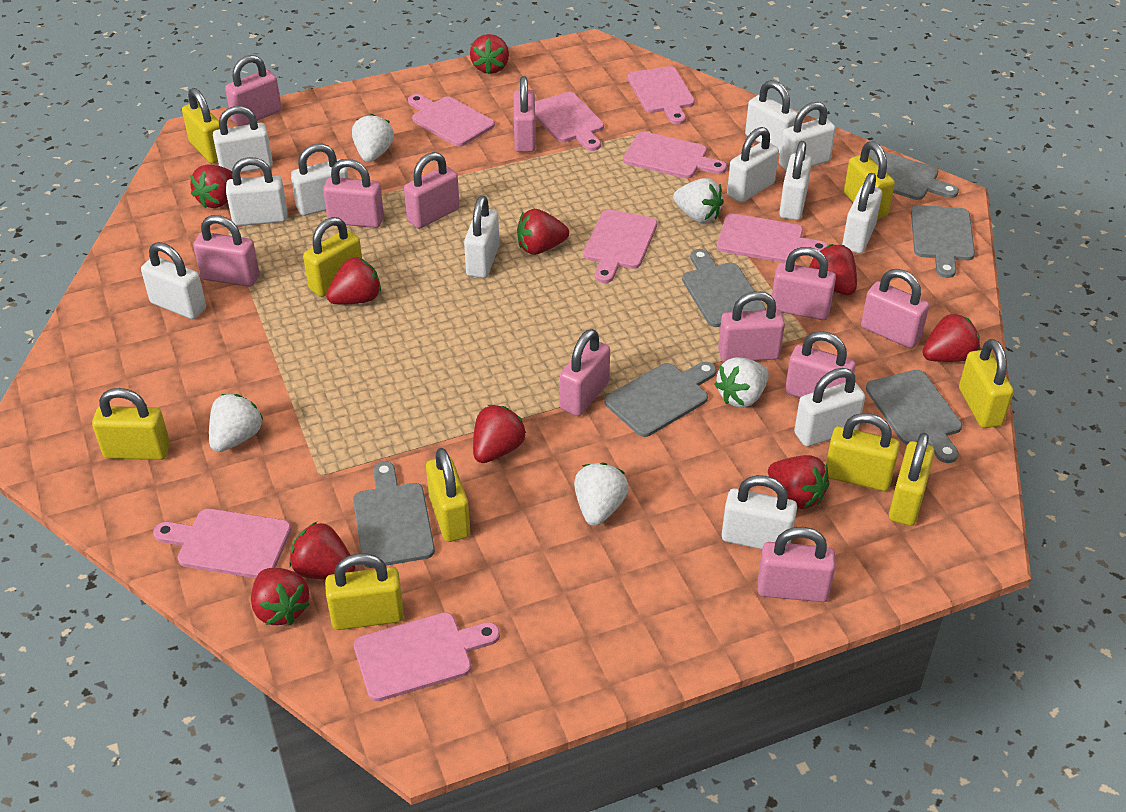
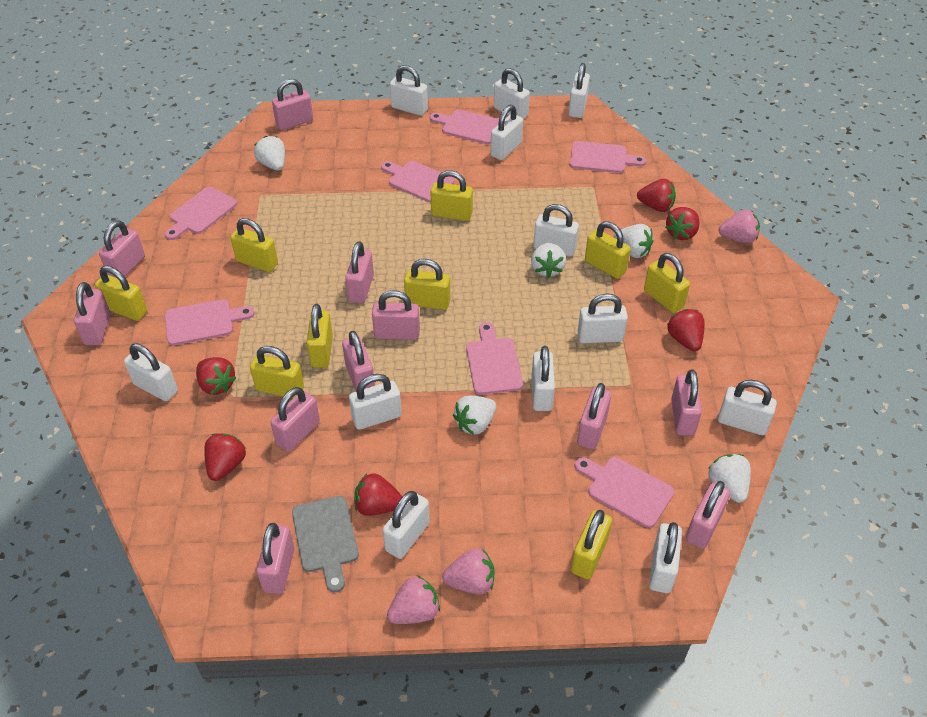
grey cutting board: 6 -> 1
pink cutting board: 8 -> 7
pink strawberry: 0 -> 3
red strawberry: 10 -> 6

